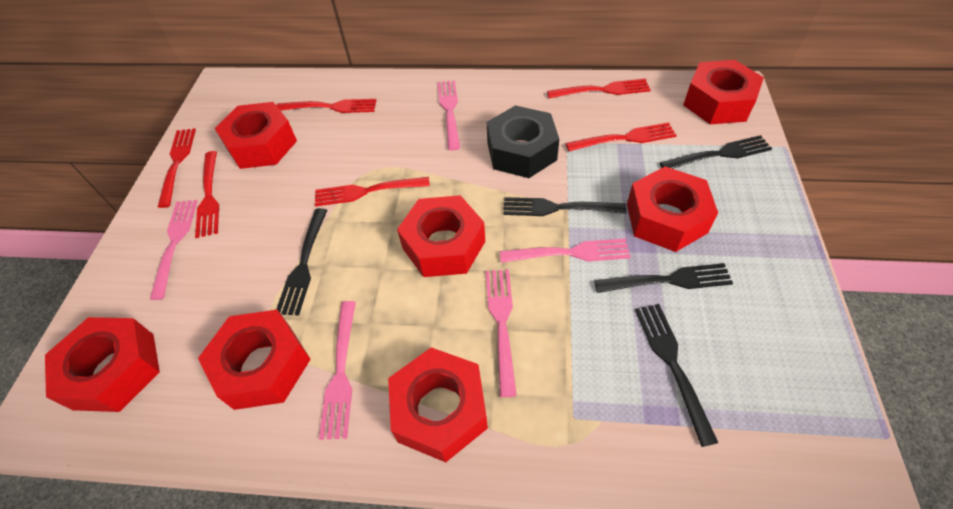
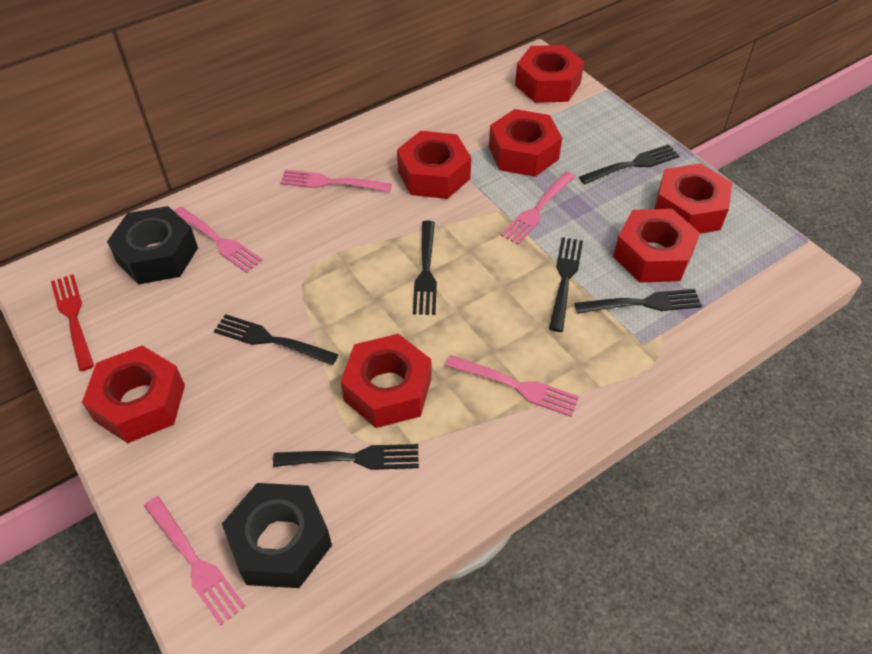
black fork: 5 -> 6
black nut: 1 -> 2
red fork: 6 -> 1

